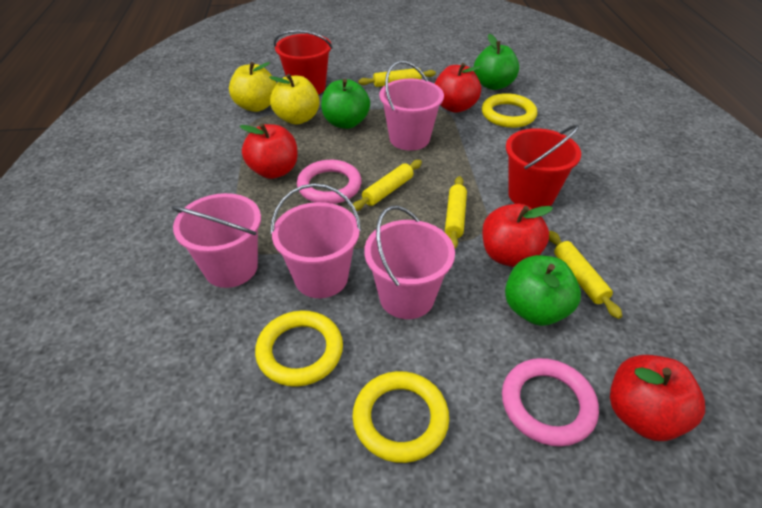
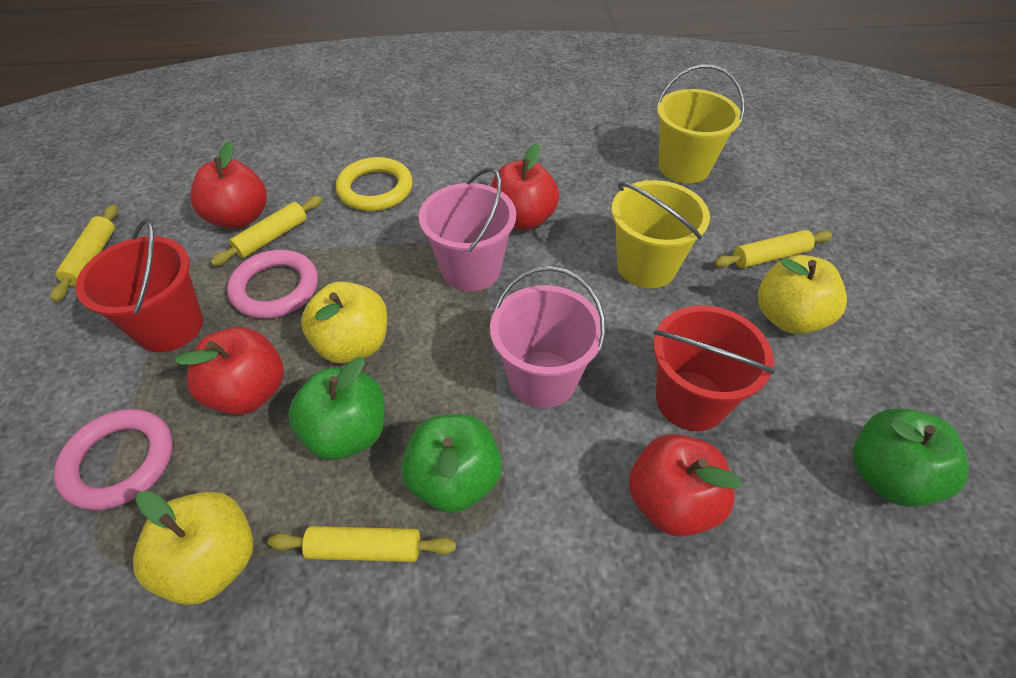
pink bucket: 4 -> 2
yellow apple: 2 -> 3
yellow bucket: 0 -> 2
yellow ring: 3 -> 1

